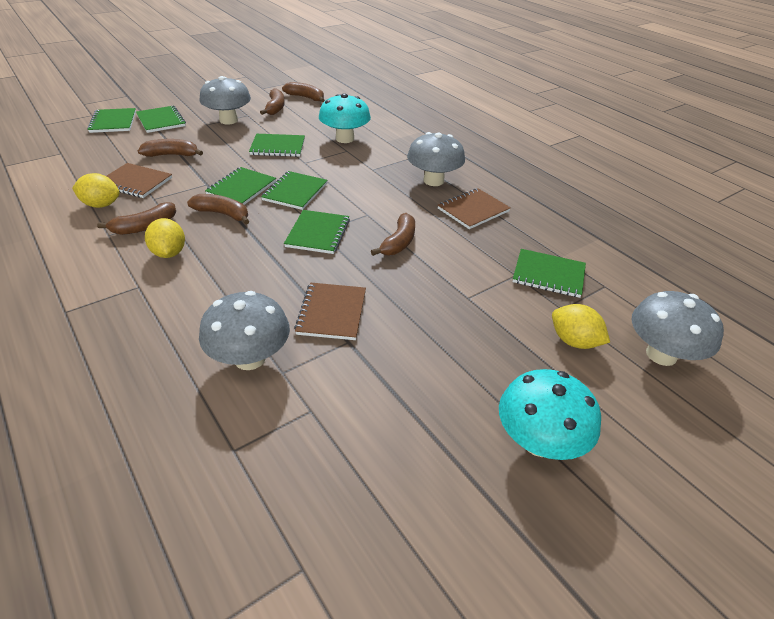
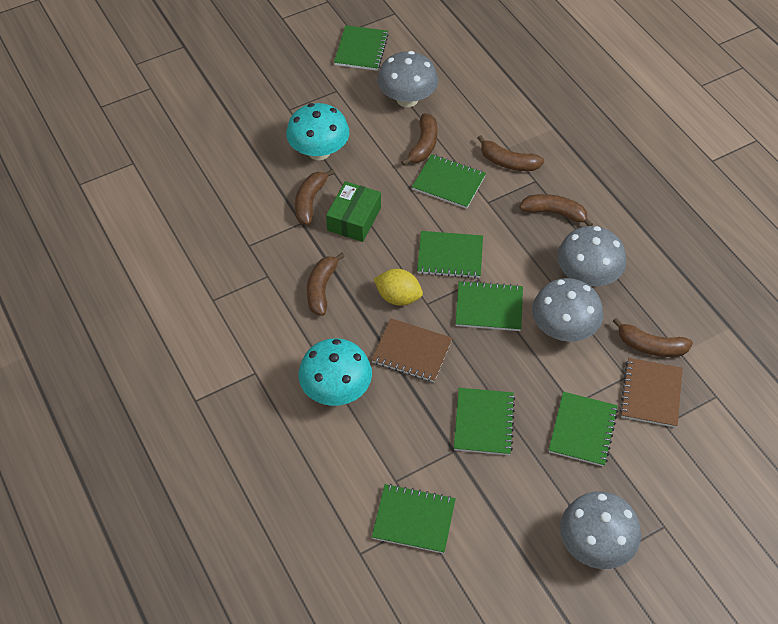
brown notebook: 3 -> 2
green box: 0 -> 1
yellow lemon: 3 -> 1

